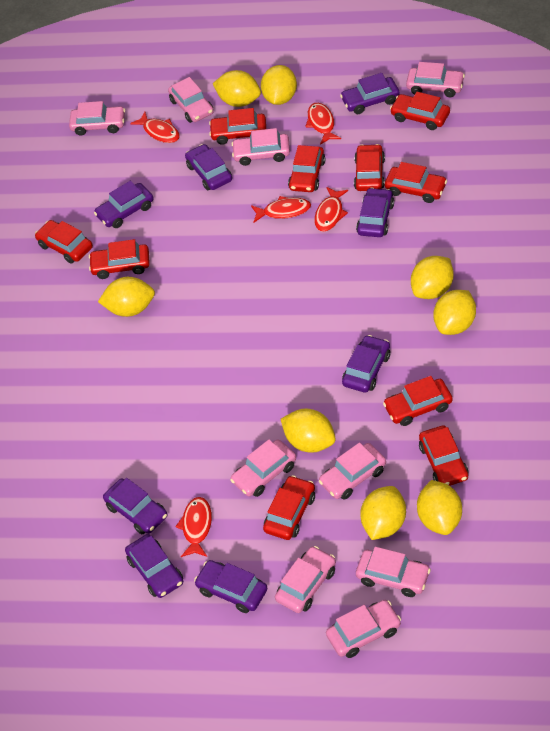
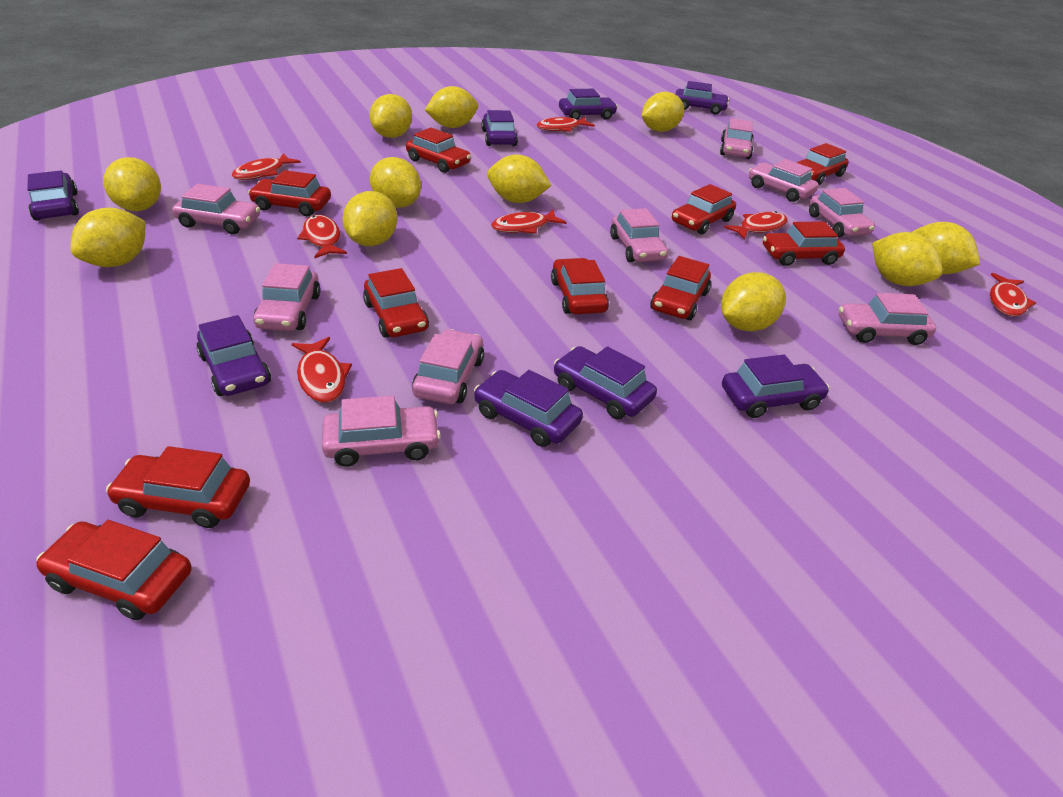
red fish: 5 -> 7
yellow lemon: 8 -> 11

